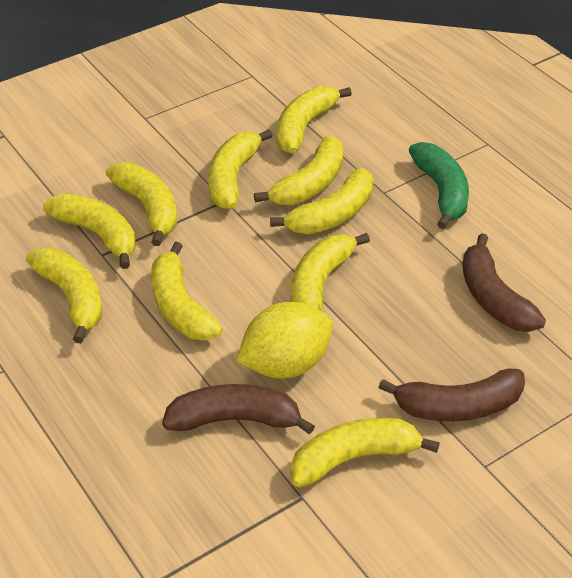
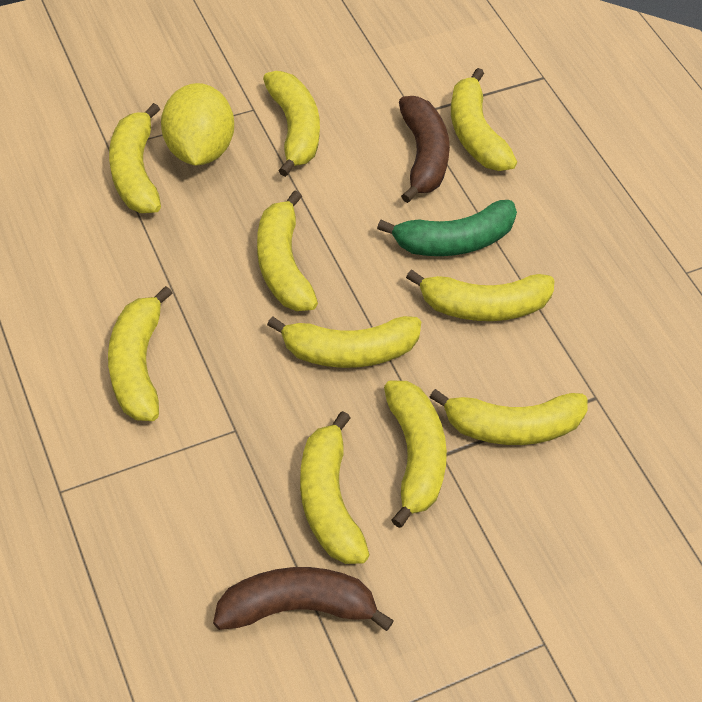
brown banana: 3 -> 2

